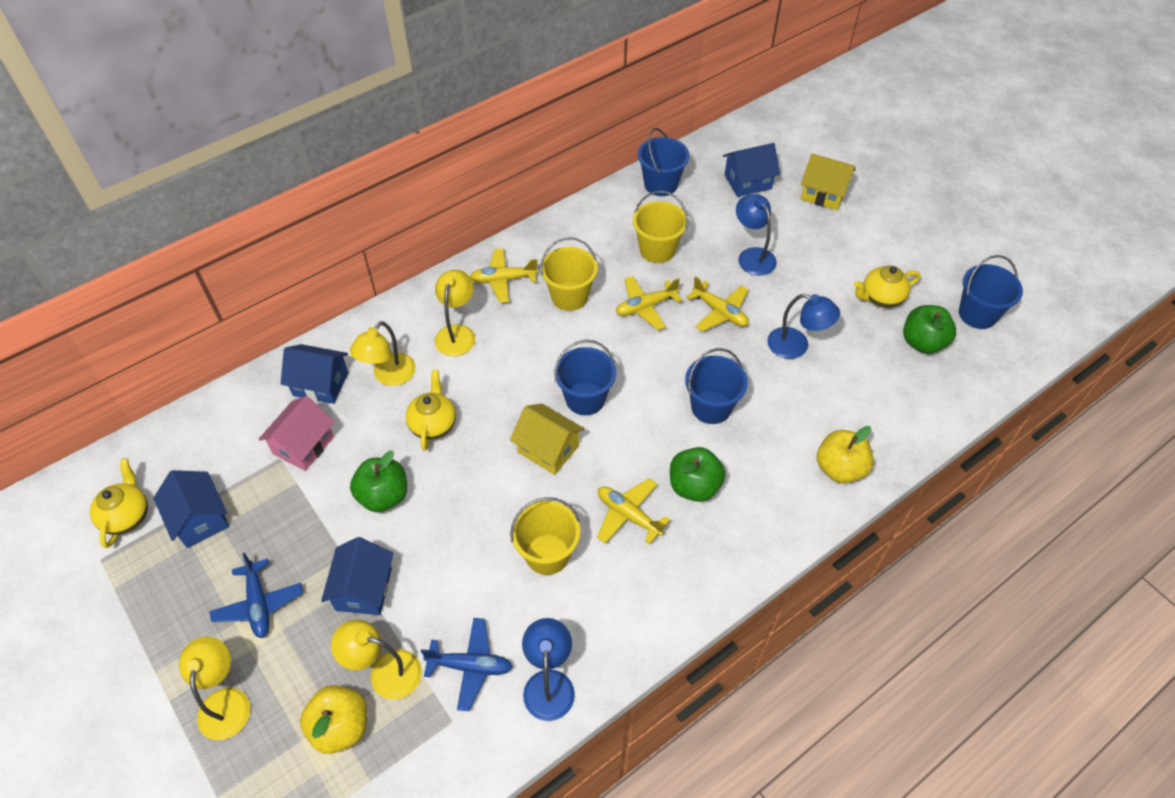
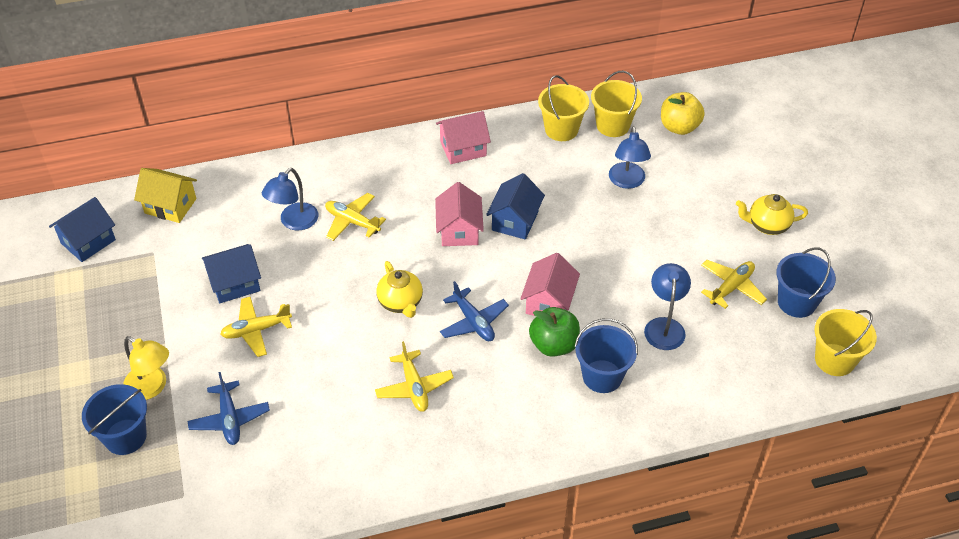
blue bucket: 4 -> 3
blue house: 4 -> 3
green apple: 3 -> 1
pink house: 1 -> 3
yellow apple: 2 -> 1
yellow house: 2 -> 1
yellow lamp: 4 -> 1
yellow teapot: 3 -> 2

